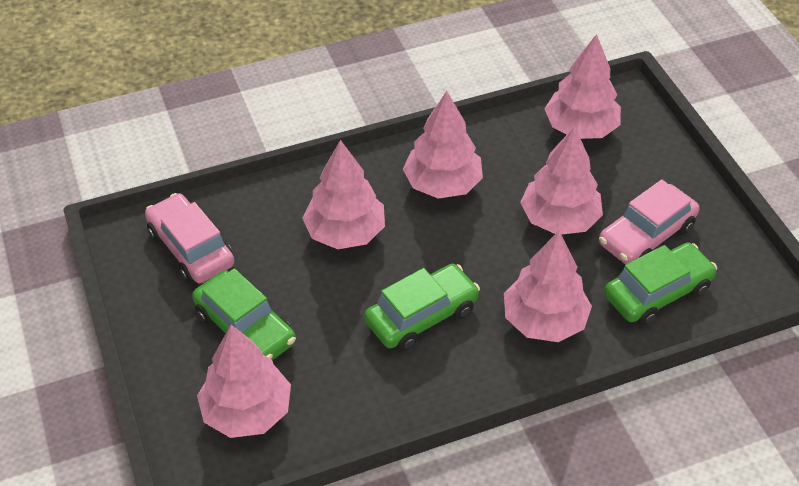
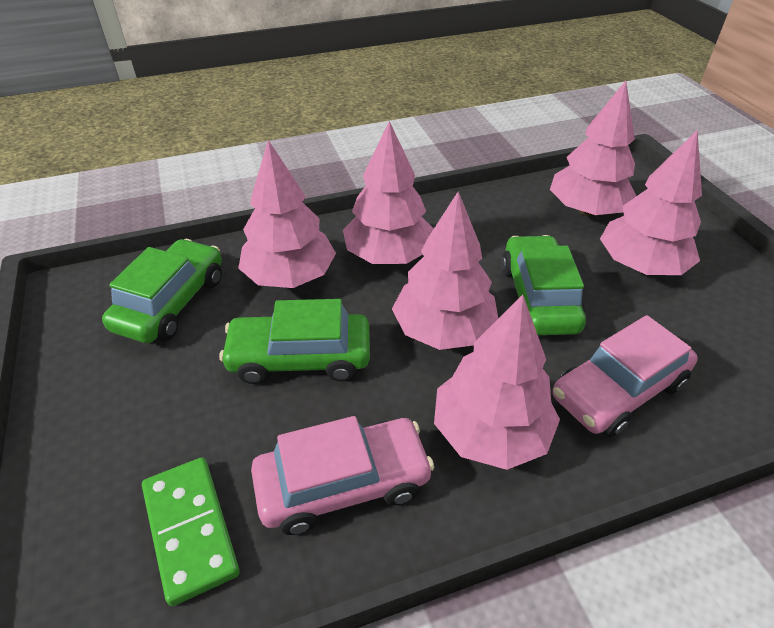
green domino: 0 -> 1

